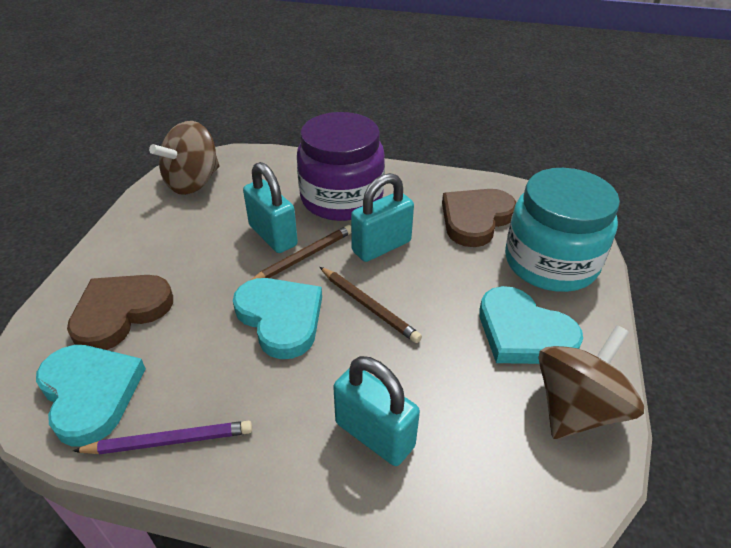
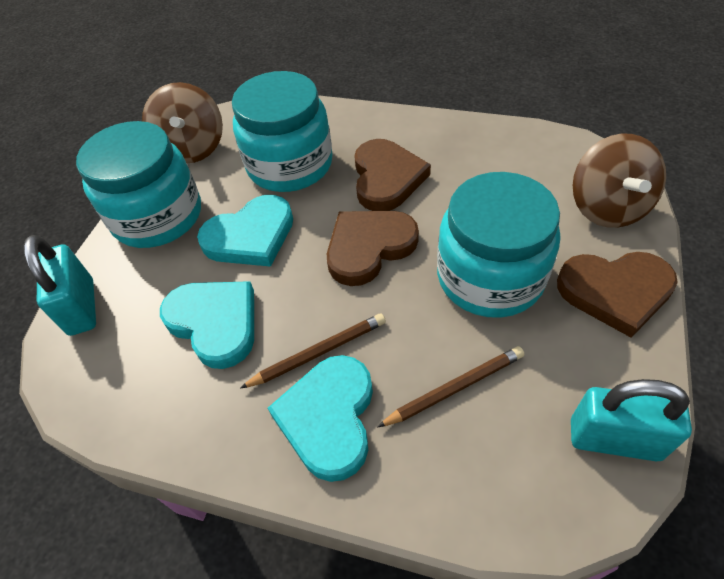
brown heart: 2 -> 3
purple jar: 1 -> 0
purple pencil: 1 -> 0
turquoise jar: 1 -> 3
turquoise padlock: 3 -> 2

